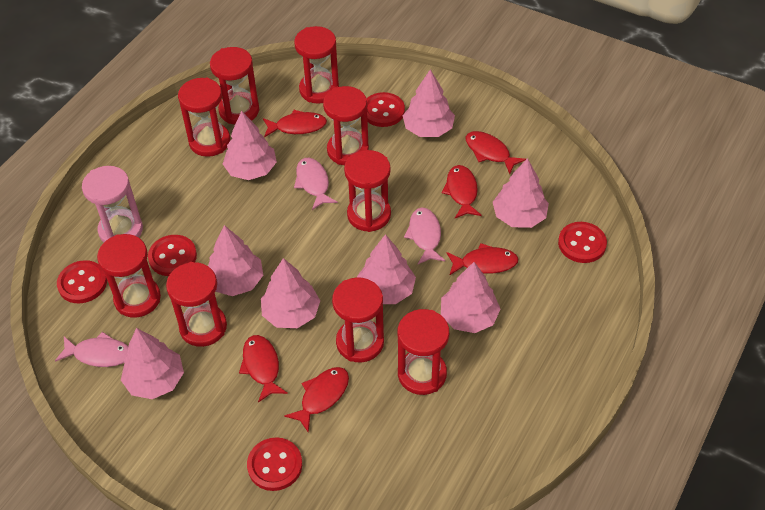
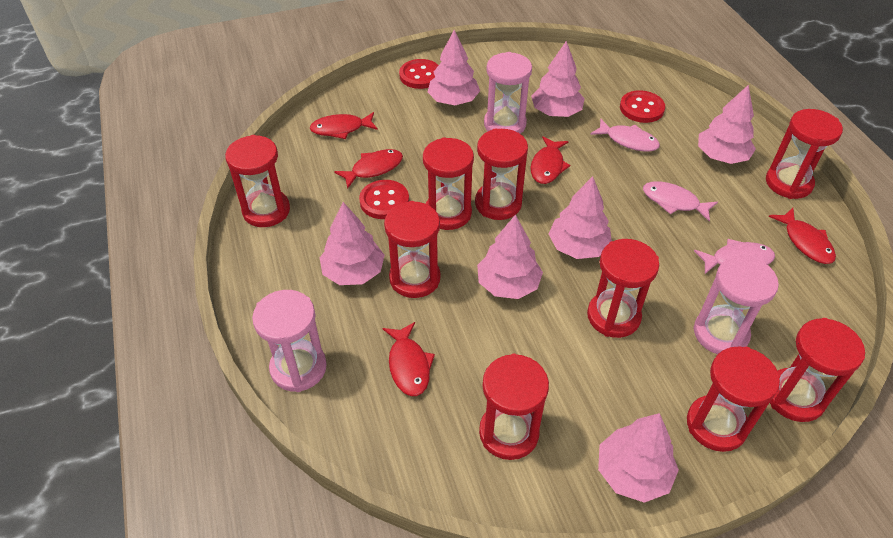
pink hourglass: 1 -> 3
pink tree: 8 -> 7
red button: 5 -> 3
red fish: 6 -> 5

